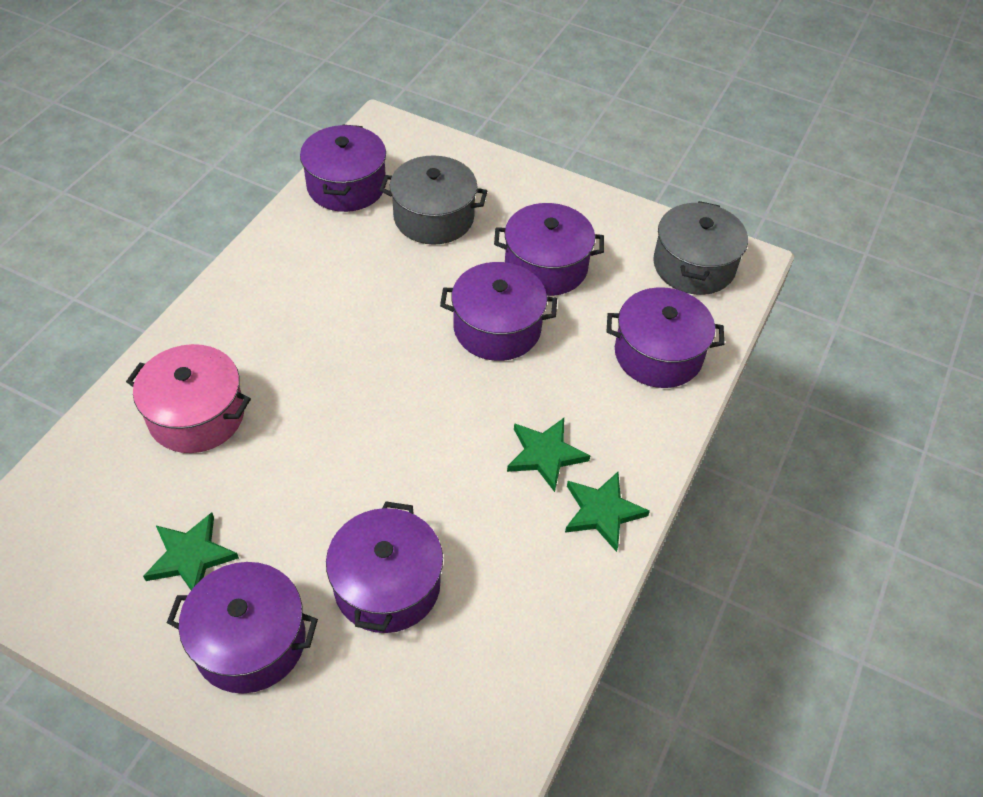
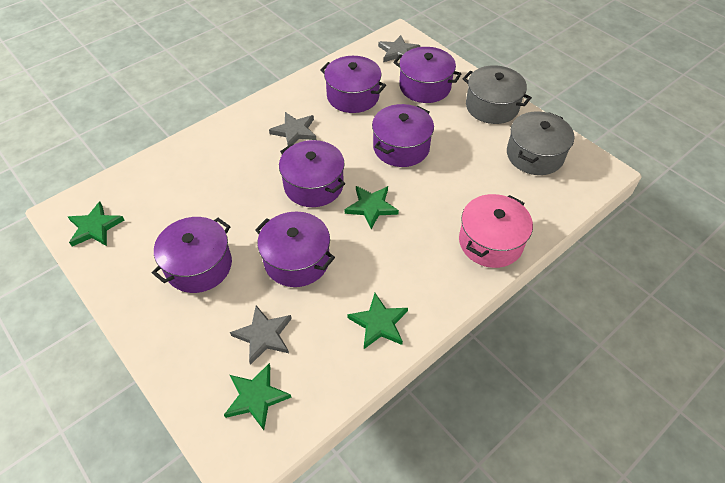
green star: 3 -> 4
grey star: 0 -> 3

